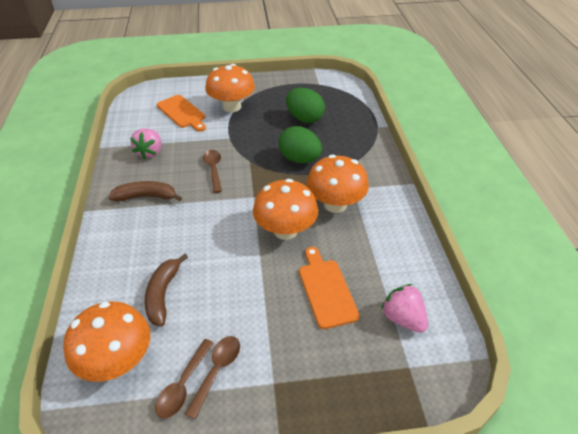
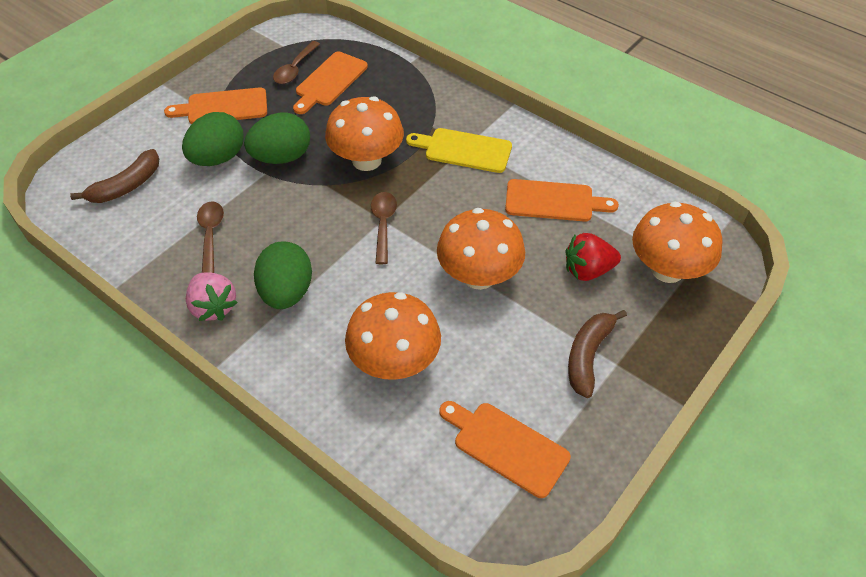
green egg: 2 -> 3
orange cutting board: 2 -> 4
pink strawberry: 2 -> 1
red strawberry: 0 -> 1
yellow cutting board: 0 -> 1

